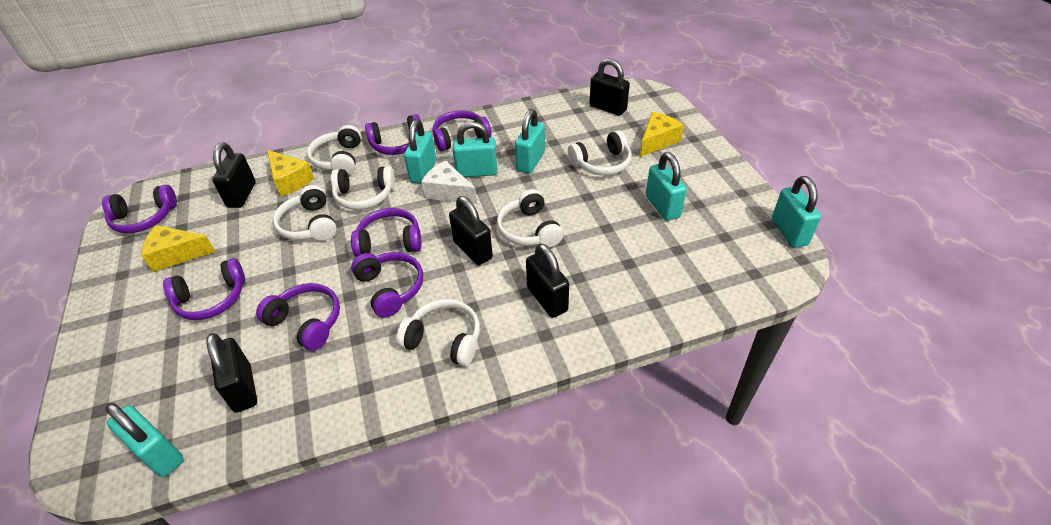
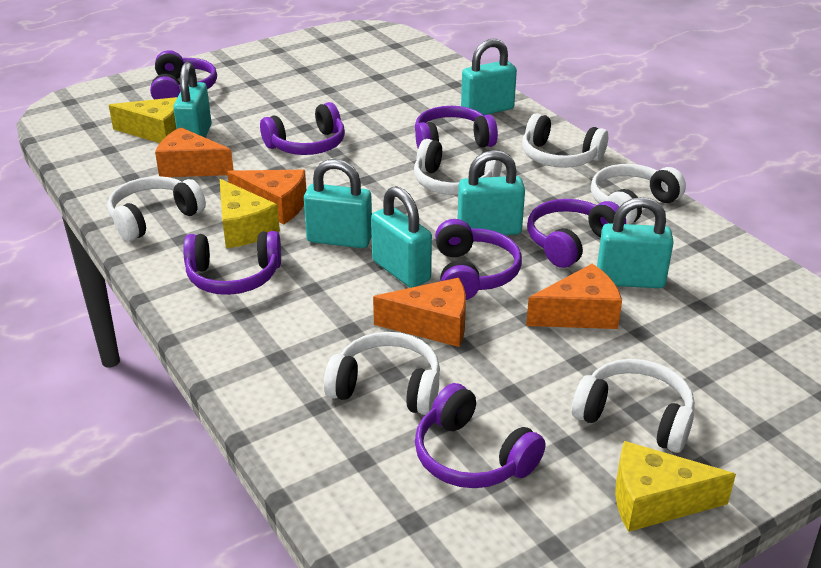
black padlock: 5 -> 0
orange cheese: 0 -> 4
white cheese: 1 -> 0

